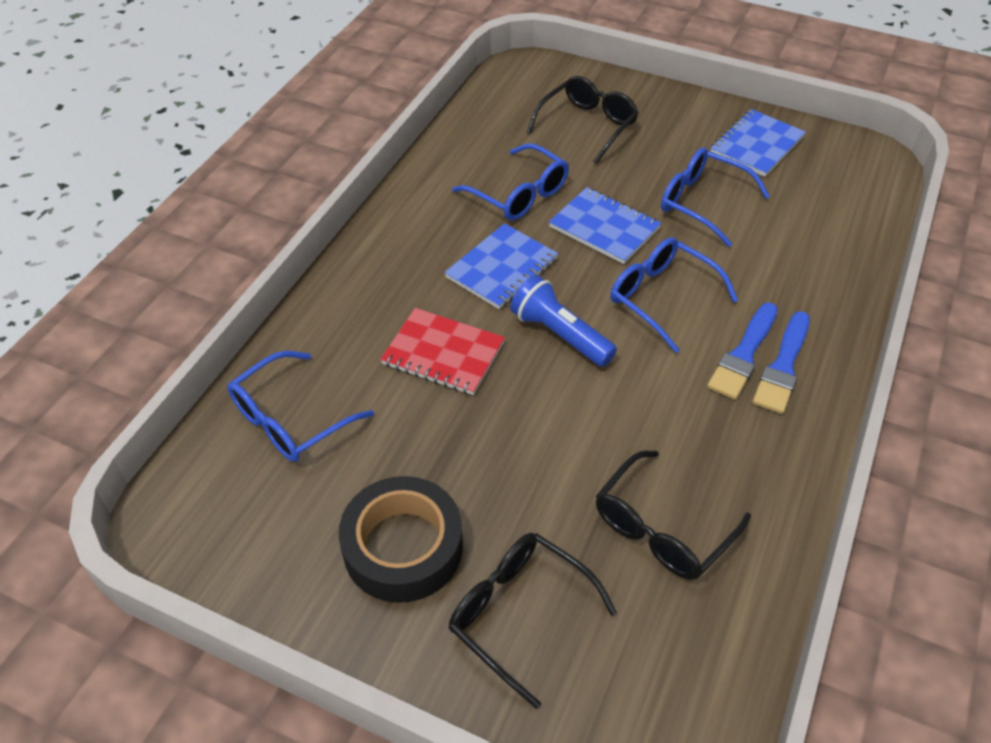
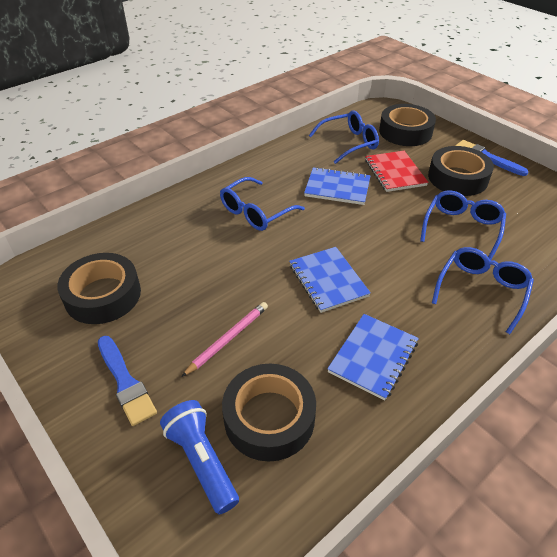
black glasses: 3 -> 0
black tape: 1 -> 4
pink pencil: 0 -> 1

